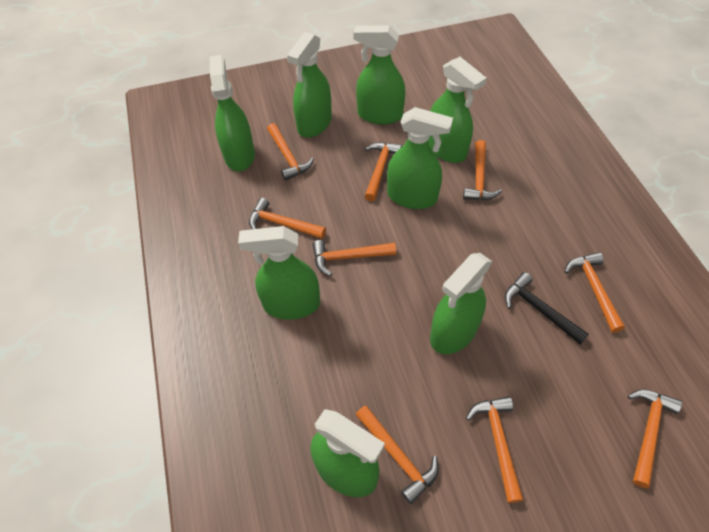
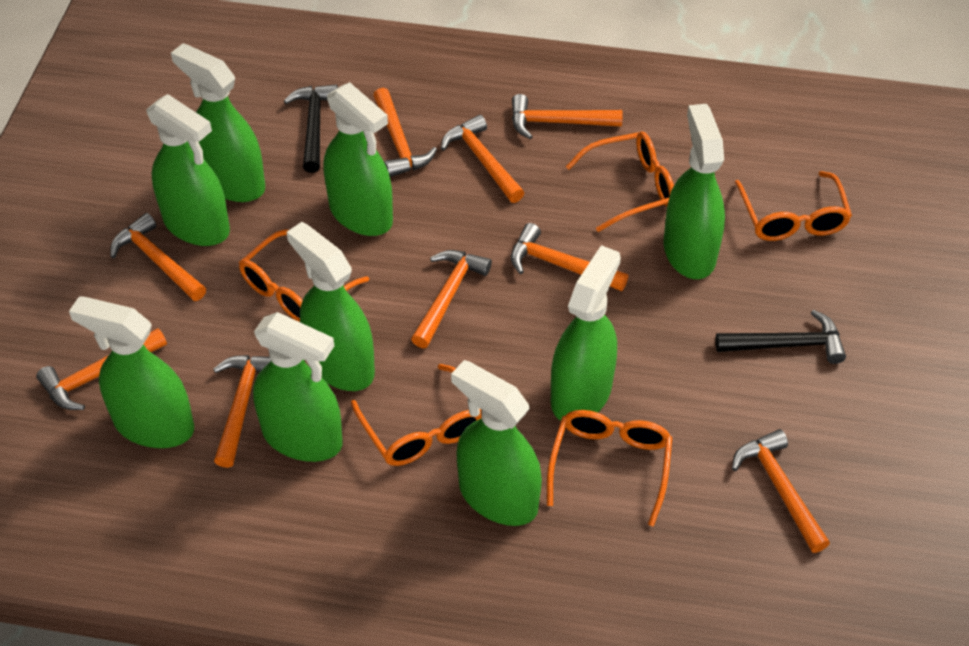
black hammer: 1 -> 2
green spray bottle: 8 -> 9
orange glasses: 0 -> 5

